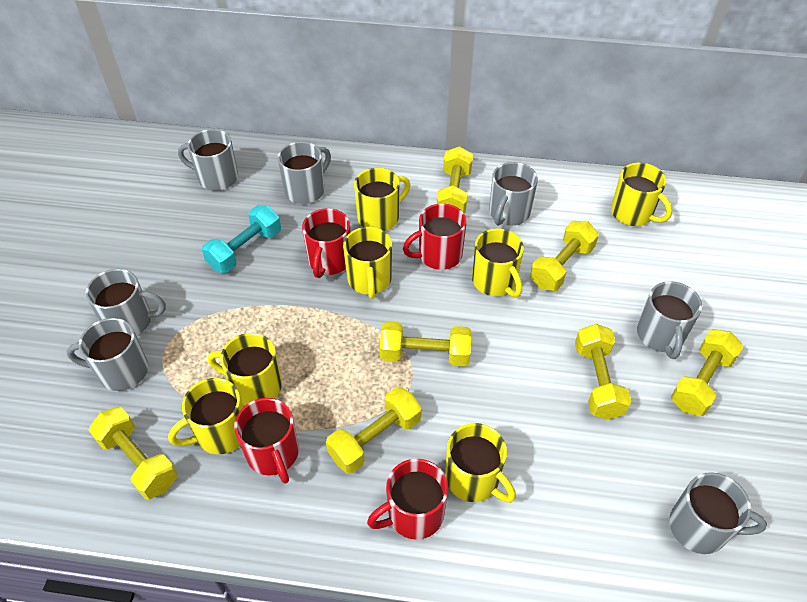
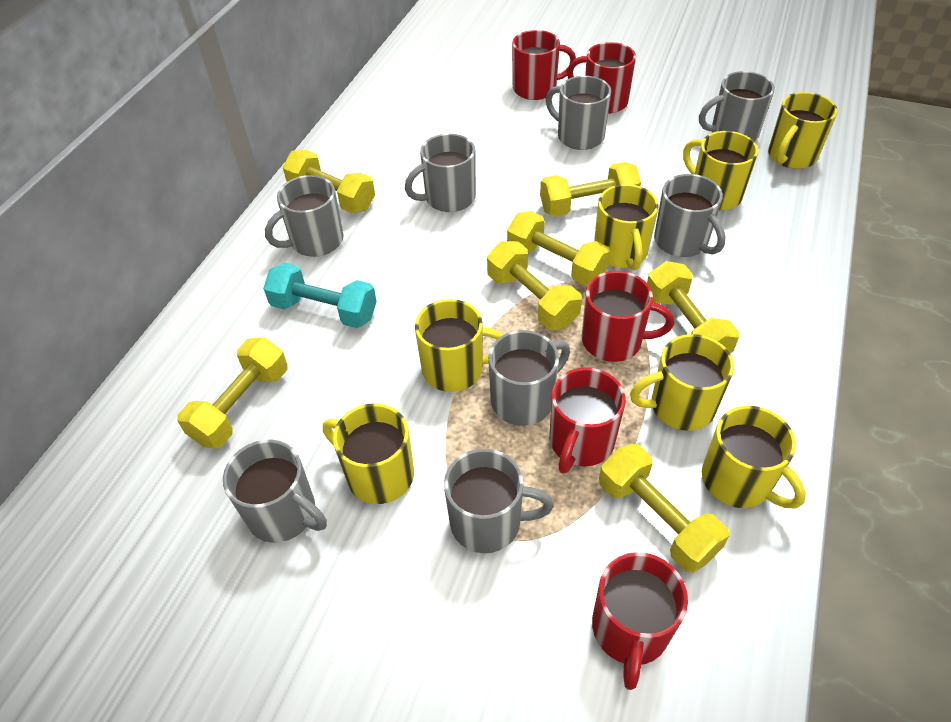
grey mug: 7 -> 8
red mug: 4 -> 5

